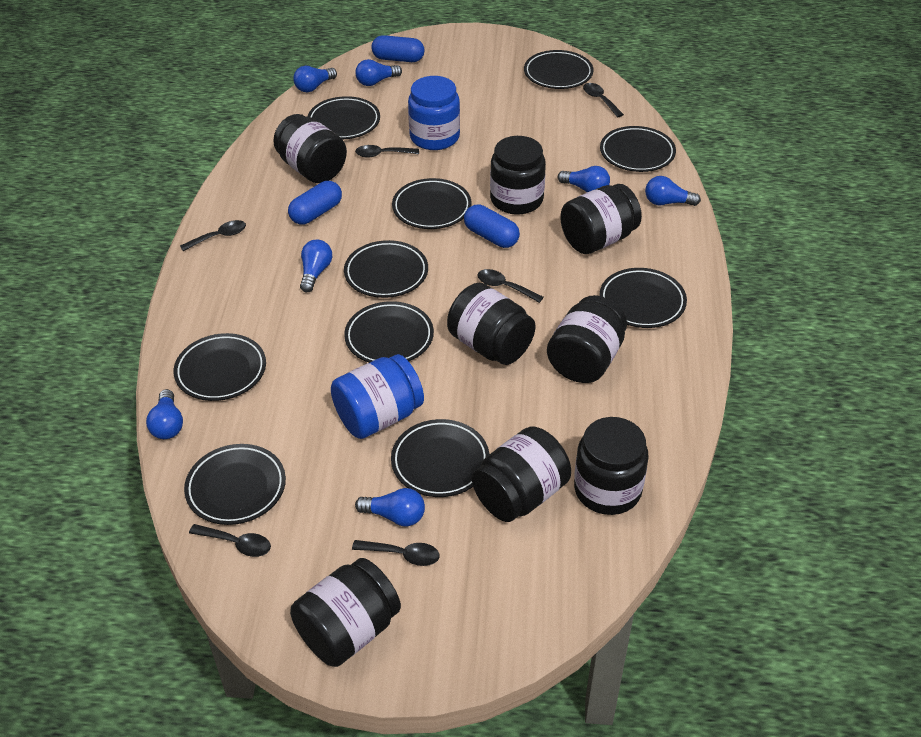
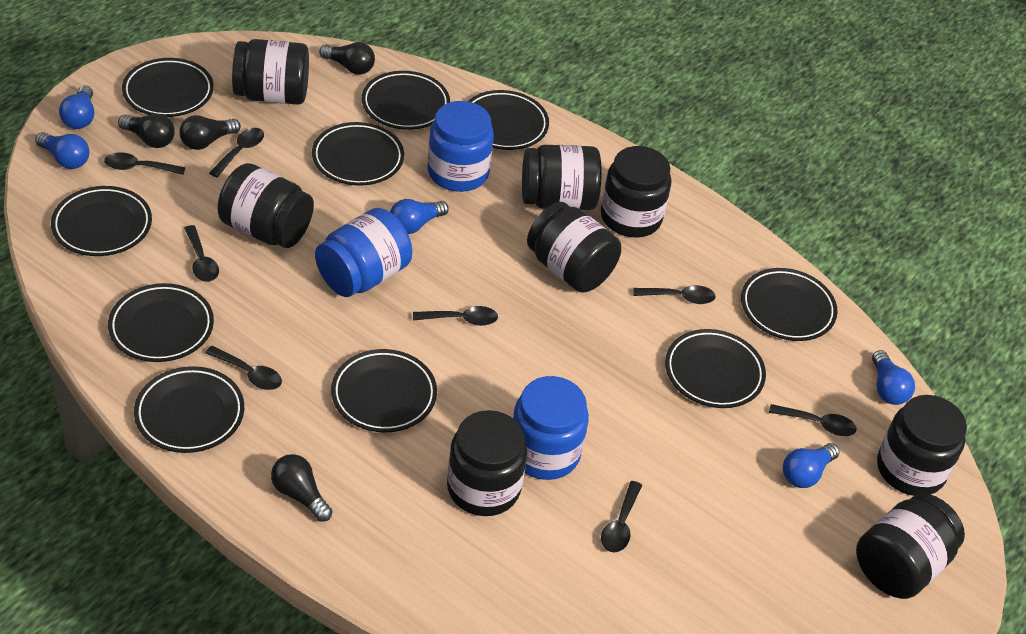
black light bulb: 0 -> 4
black spoon: 6 -> 8
blue capsule: 3 -> 0
blue jar: 2 -> 3
blue light bulb: 7 -> 5

